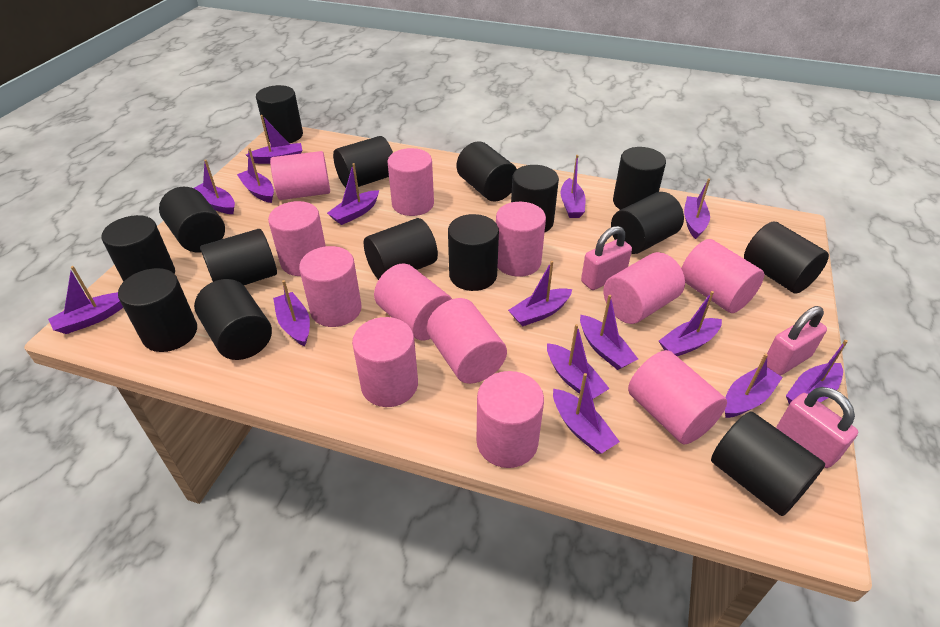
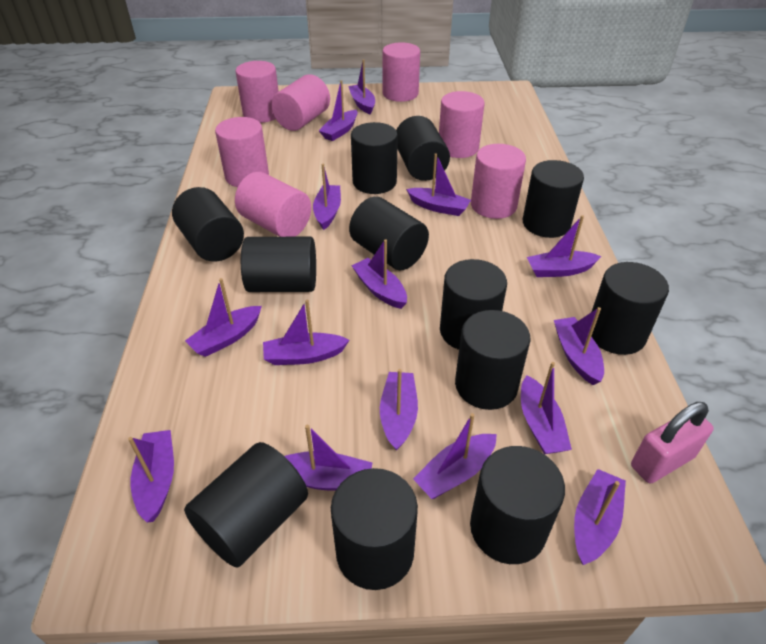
black cylinder: 15 -> 12
pink cylinder: 12 -> 7
pink padlock: 3 -> 1

